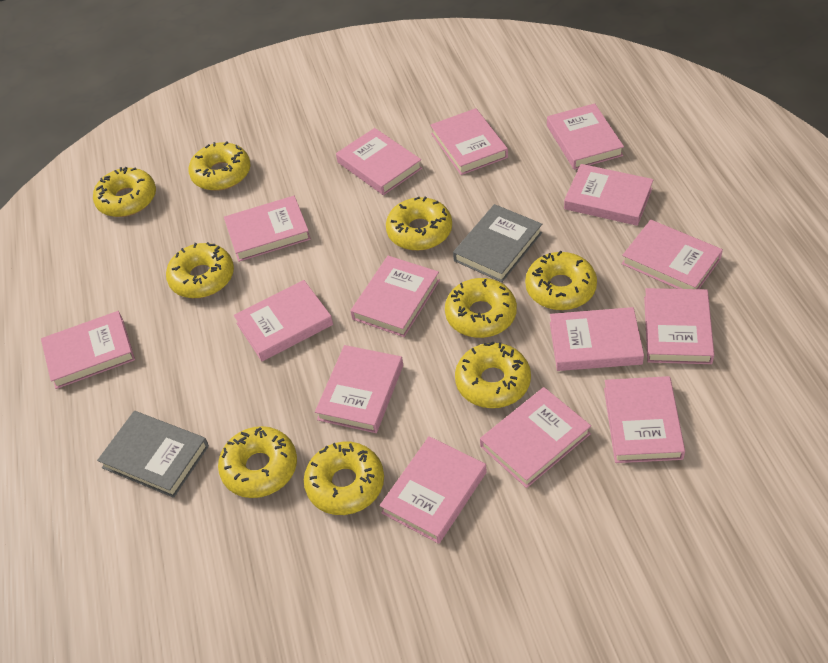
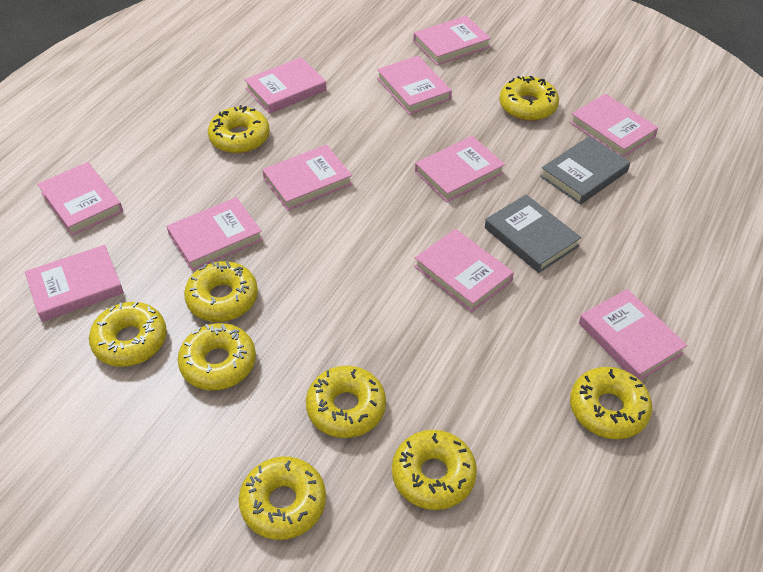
pink book: 15 -> 11

